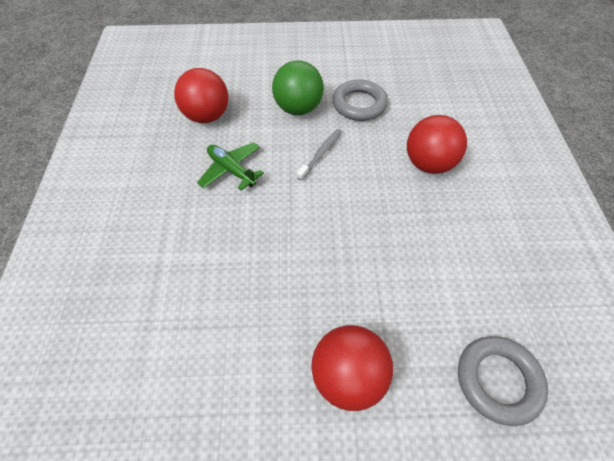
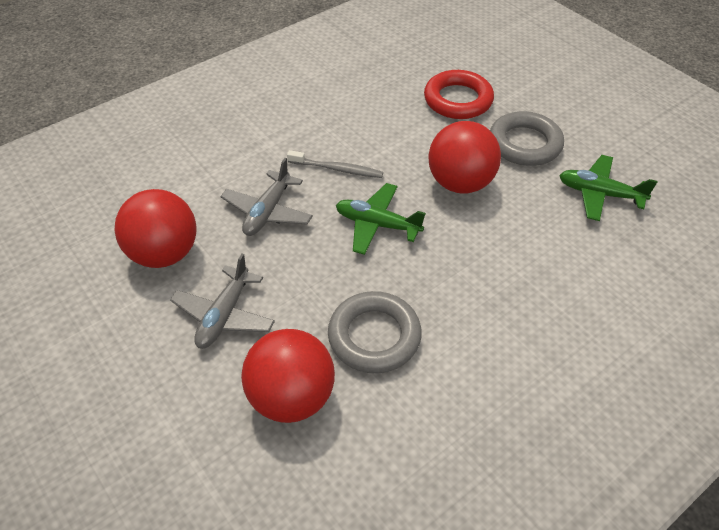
green ball: 1 -> 0
green plane: 1 -> 2
grey plane: 0 -> 2
red ring: 0 -> 1

